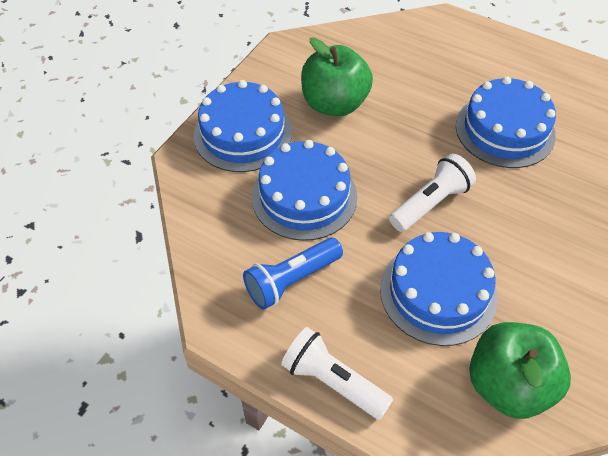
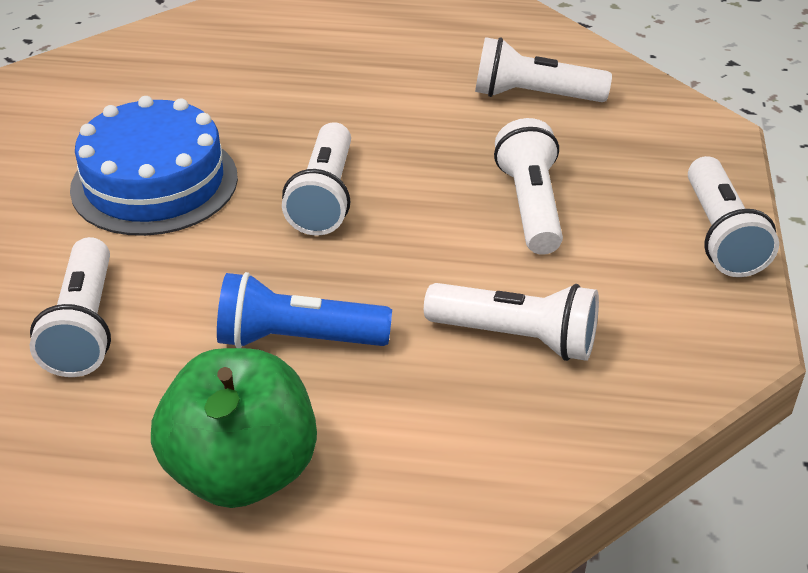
blue cake: 4 -> 1
green apple: 2 -> 1
white flashlight: 2 -> 6

